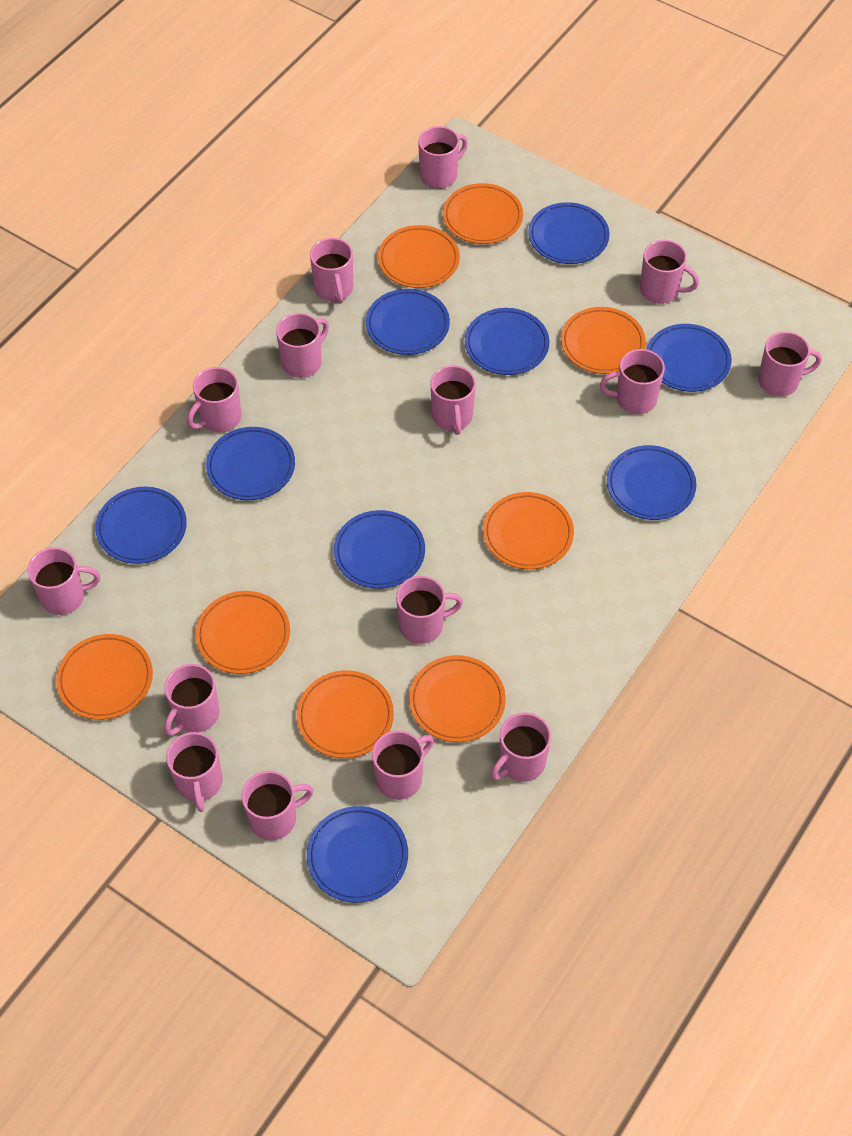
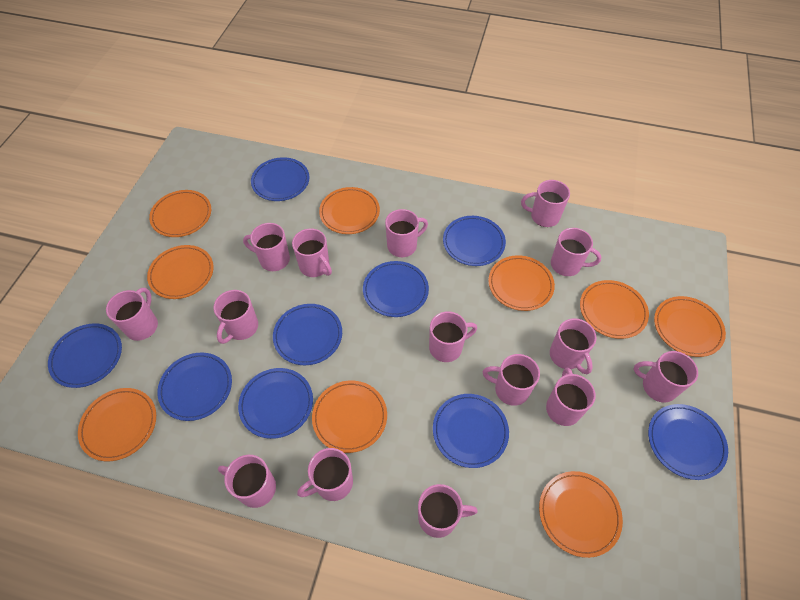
orange plate: 8 -> 9

